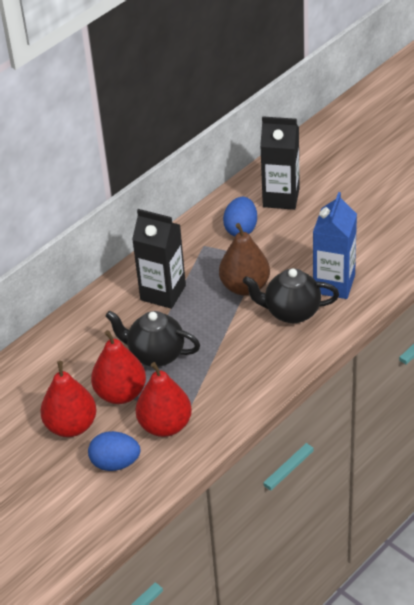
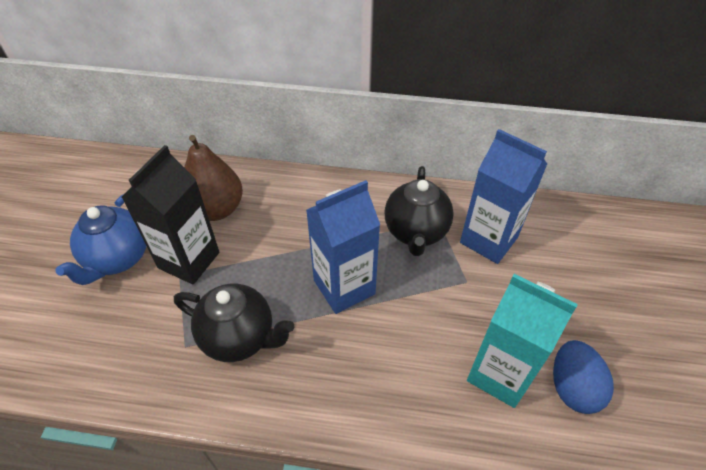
black carton: 2 -> 1
blue carton: 1 -> 2
blue egg: 2 -> 1
blue teapot: 0 -> 1
red pear: 3 -> 0
turquoise carton: 0 -> 1

